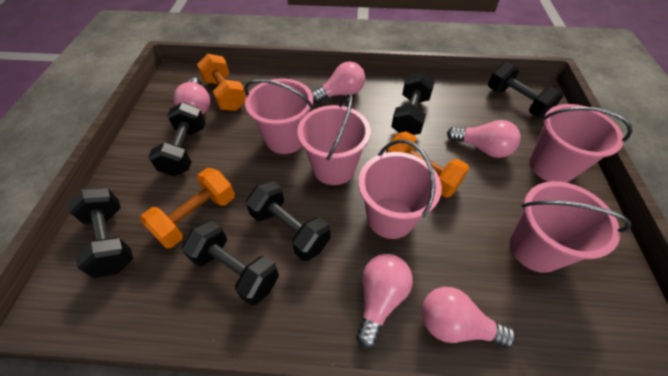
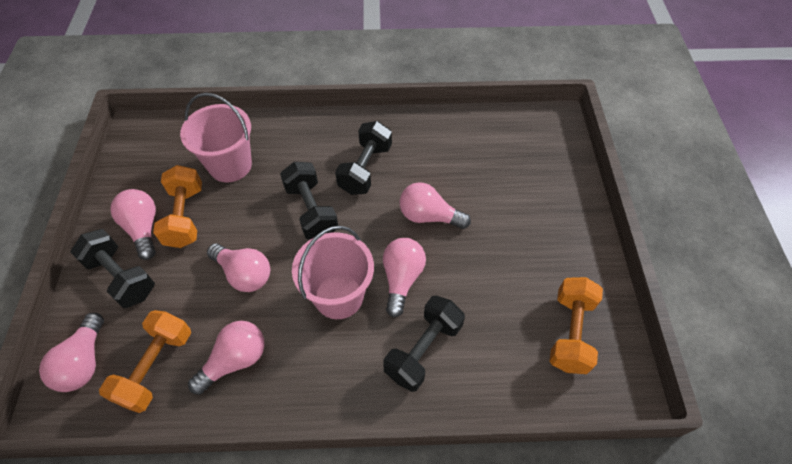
black dumbbell: 6 -> 4
pink bucket: 5 -> 2
pink light bulb: 5 -> 6

